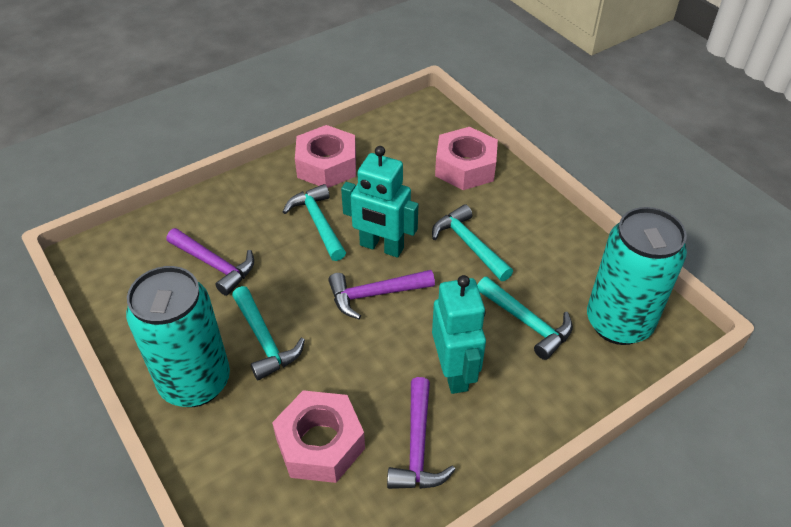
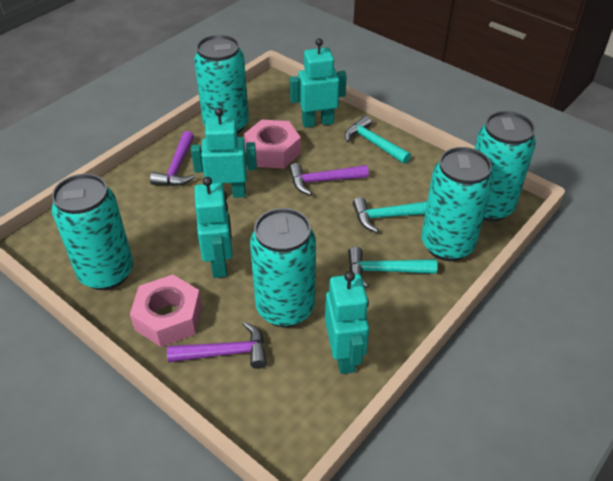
pink nut: 3 -> 2
turquoise can: 2 -> 5
turquoise hammer: 4 -> 3
turquoise robot: 2 -> 4

